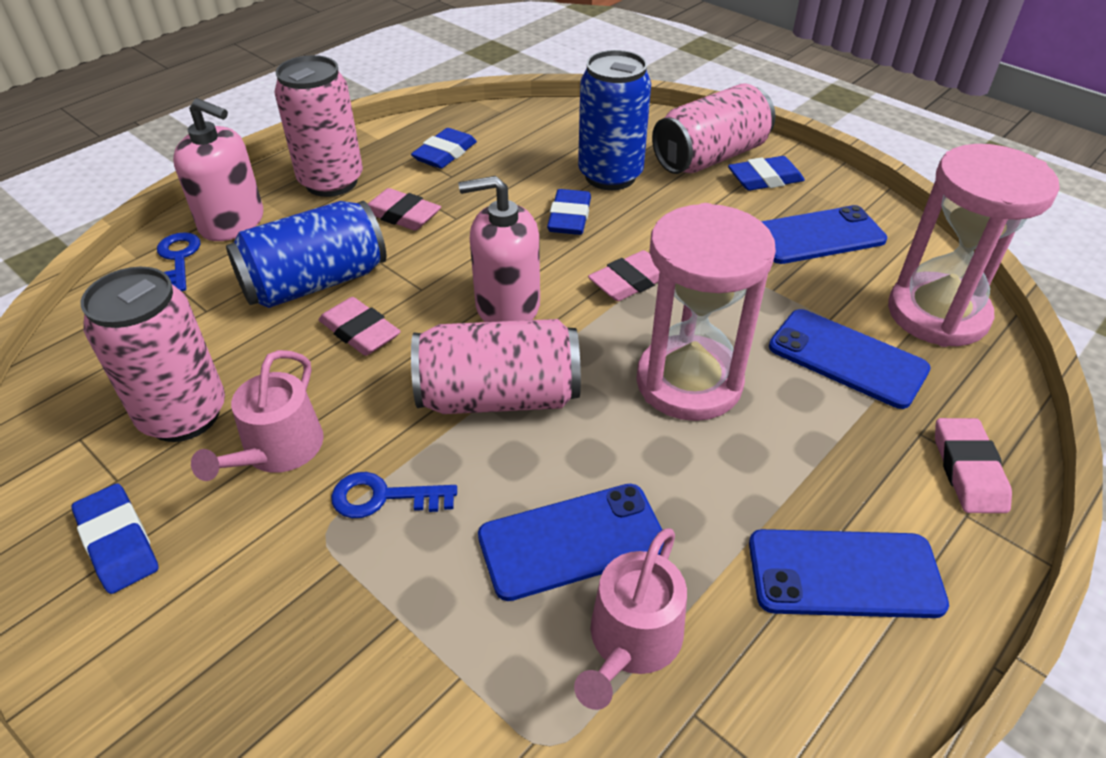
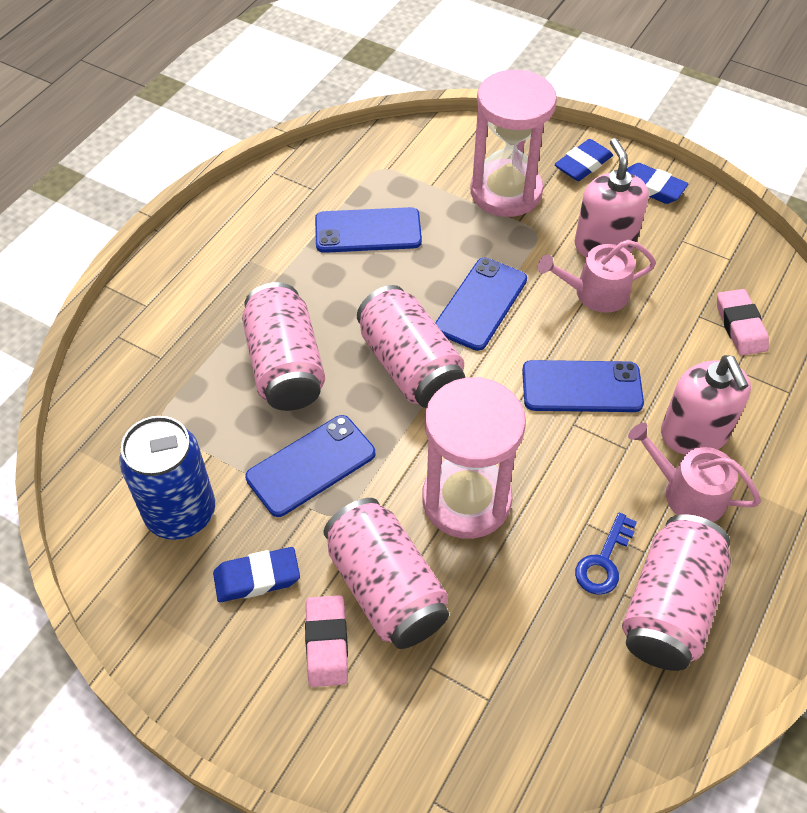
blue can: 2 -> 1
blue eraser: 4 -> 3
blue key: 2 -> 1
pink eraser: 4 -> 2

